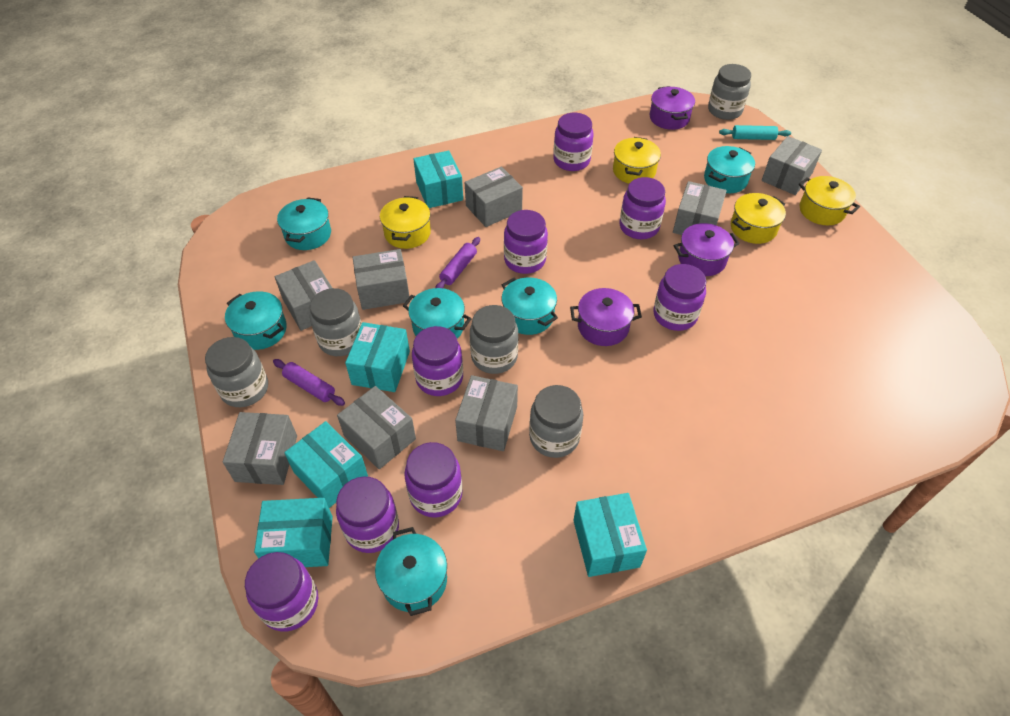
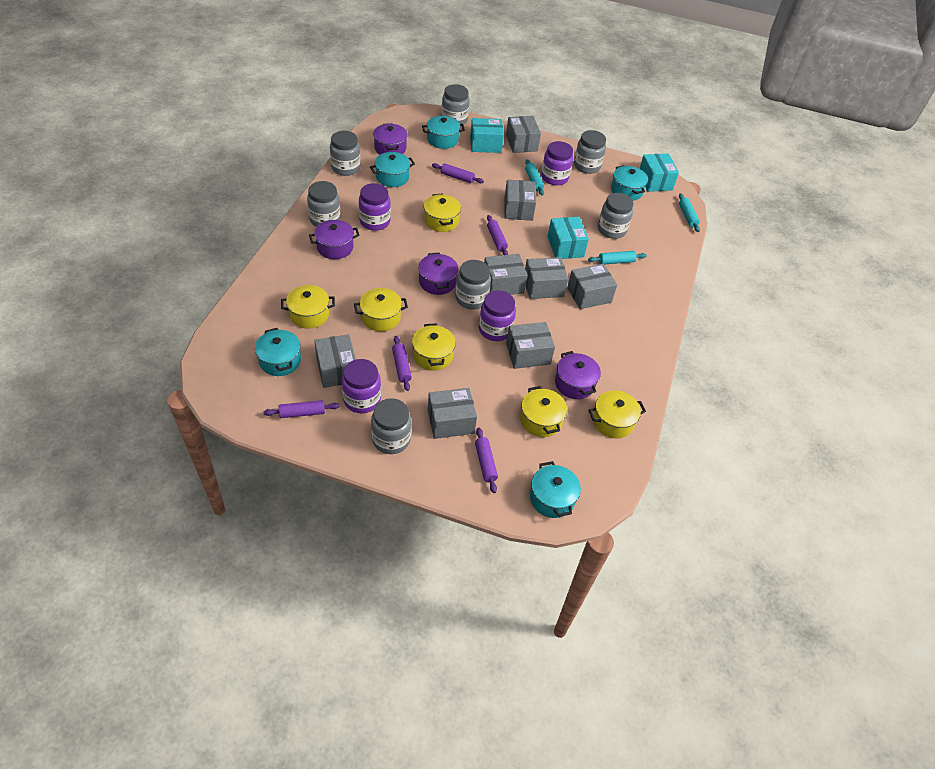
grey jar: 5 -> 7
purple jar: 8 -> 4
purple pot: 3 -> 4
purple rolling pin: 2 -> 5
turquoise box: 5 -> 3
turquoise pot: 6 -> 5
turquoise rolling pin: 1 -> 3
yellow pot: 4 -> 6

